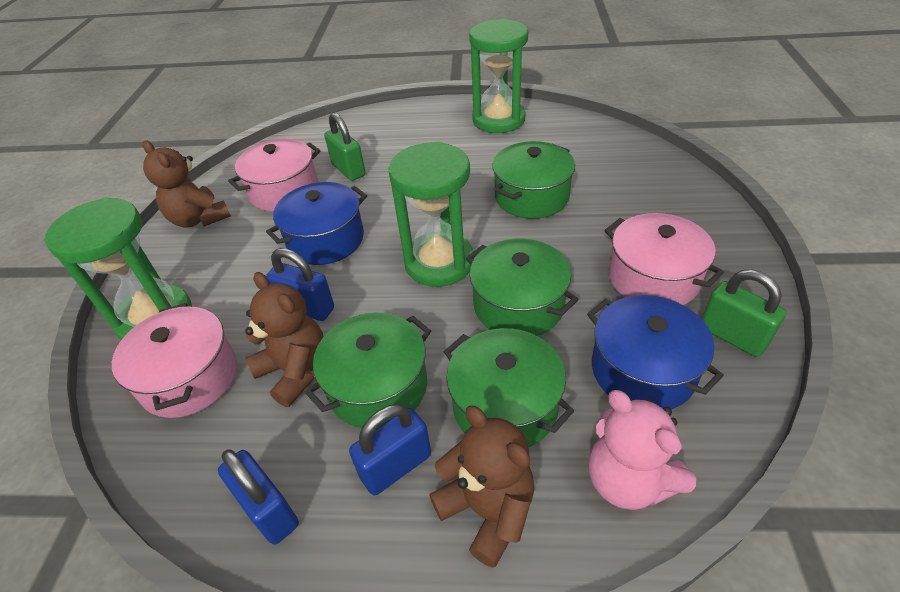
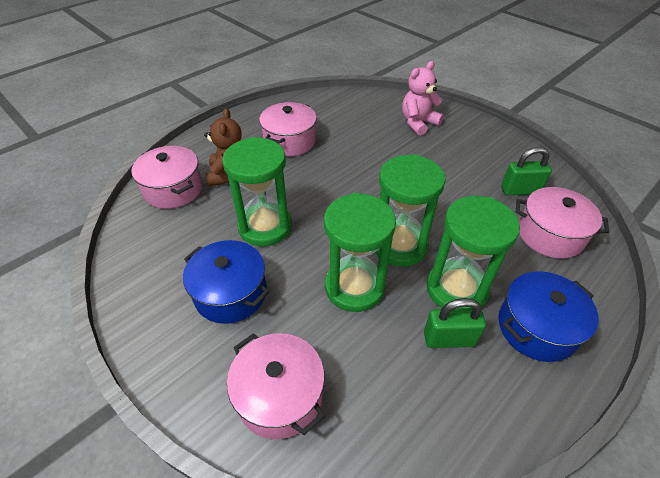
blue padlock: 3 -> 0
brown teddy bear: 3 -> 1
green hourglass: 3 -> 4
green pot: 4 -> 0
pink pot: 3 -> 4

